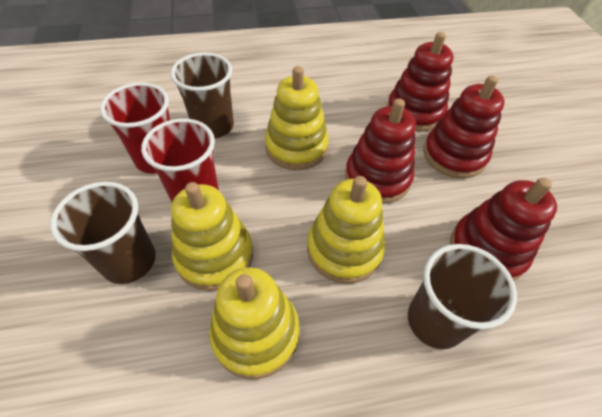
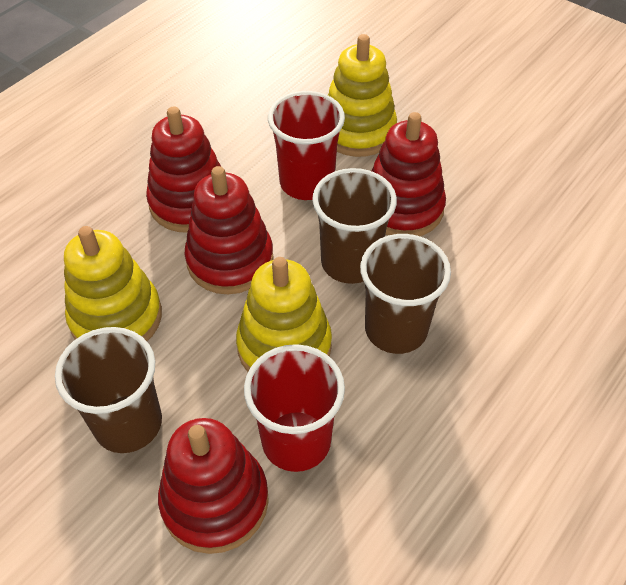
yellow stacking toy: 4 -> 3

